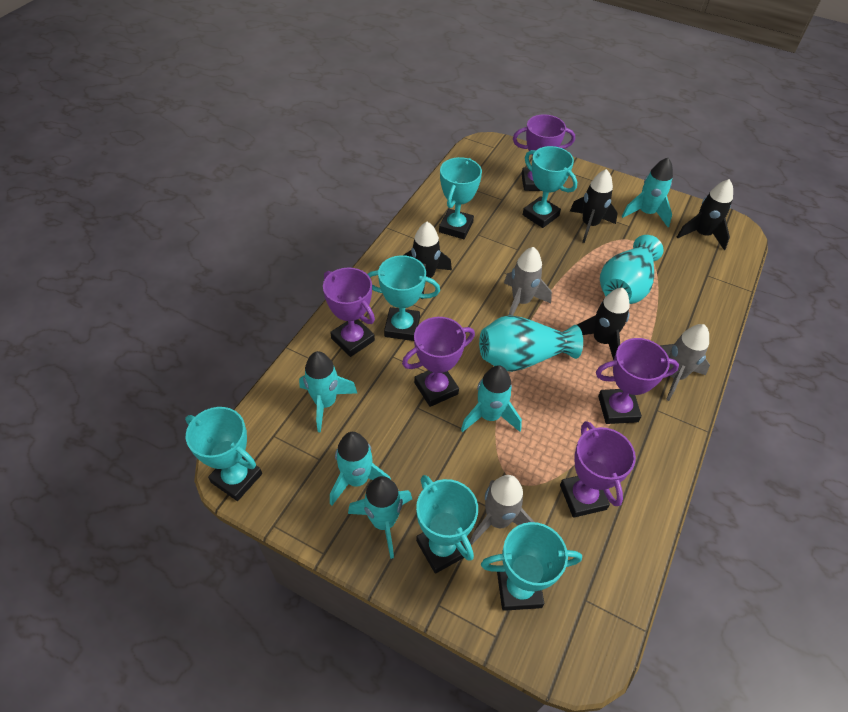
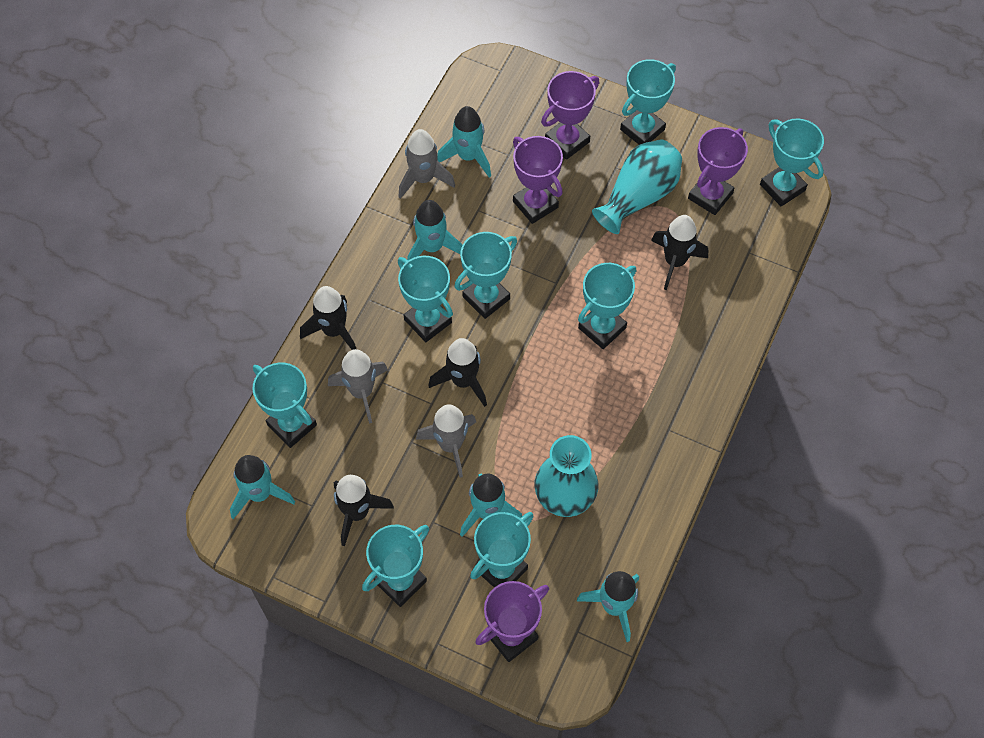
purple trophy: 5 -> 4
turquoise trophy: 6 -> 8

